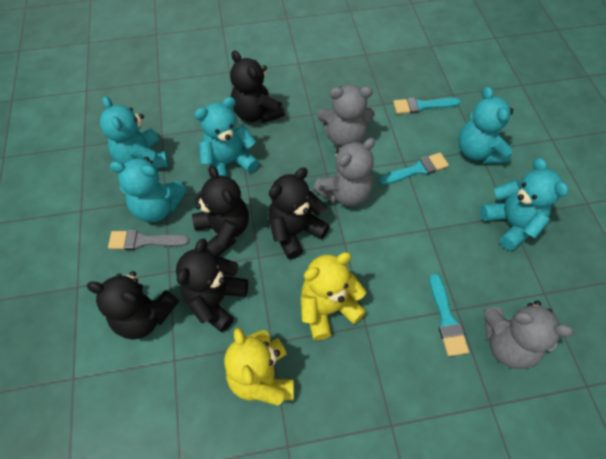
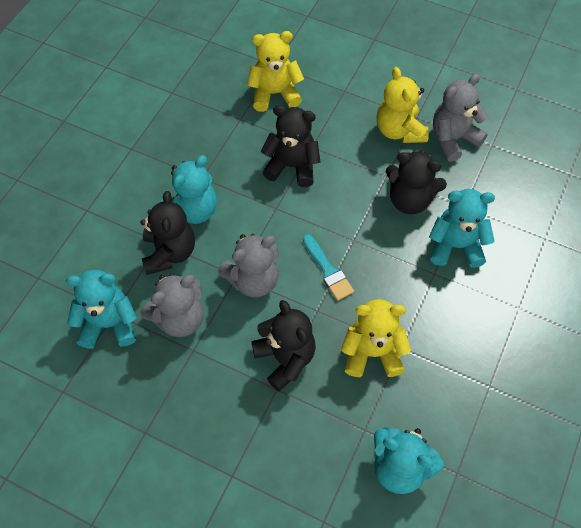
black teddy bear: 5 -> 4
grey brush: 1 -> 0
turquoise brush: 3 -> 1
turquoise teddy bear: 5 -> 4
yellow teddy bear: 2 -> 3

